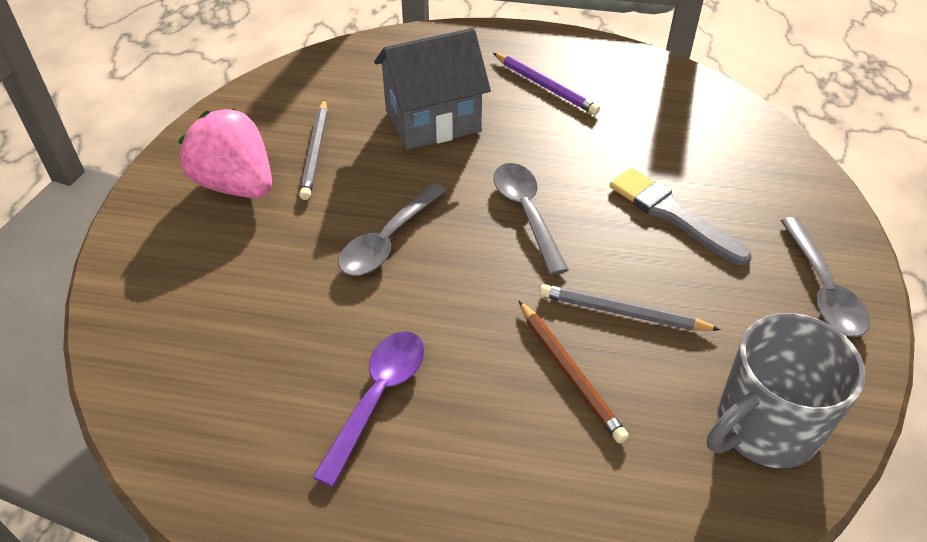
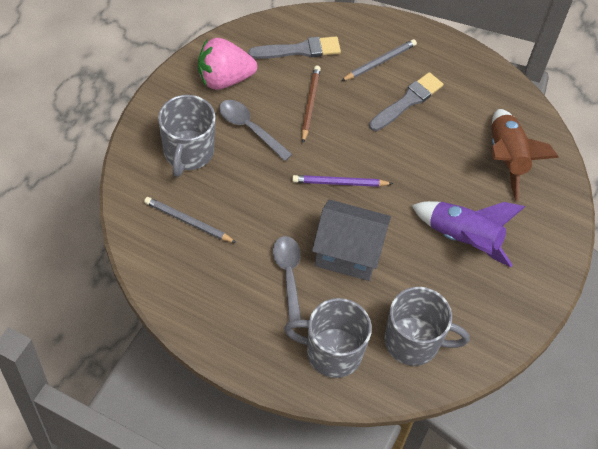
brown rocket: 0 -> 1
grey brush: 1 -> 2
grey mug: 1 -> 3
grey spoon: 3 -> 2
purple rocket: 0 -> 1
purple spoon: 1 -> 0

